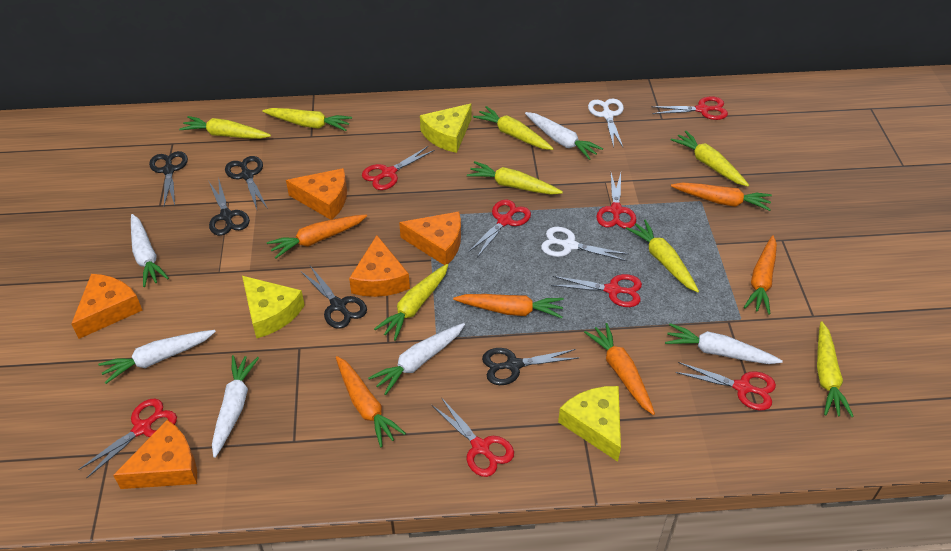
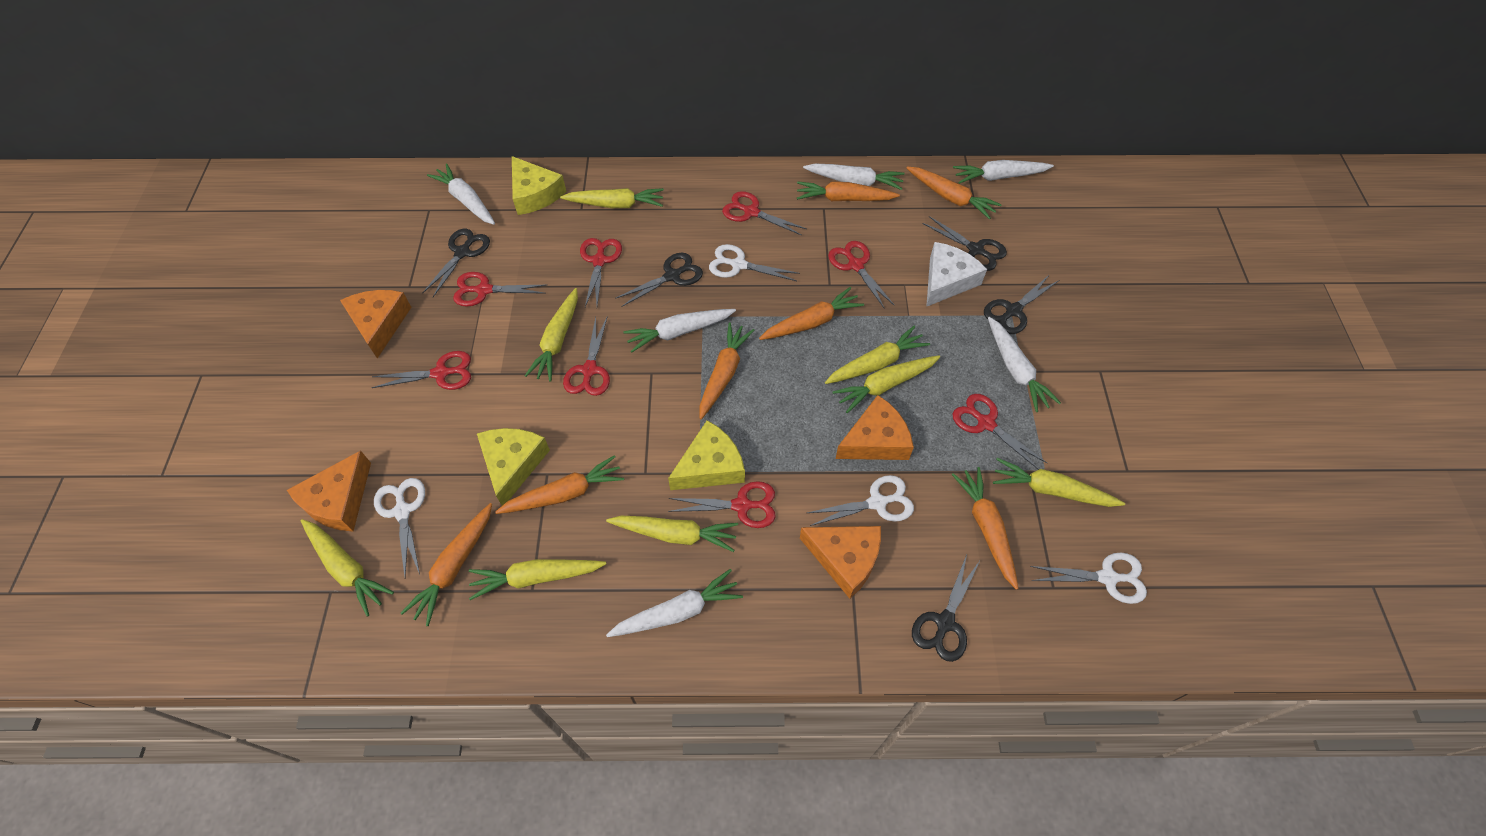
orange carrot: 6 -> 7
orange cheese: 5 -> 4
white cheese: 0 -> 1
white scissors: 2 -> 4

